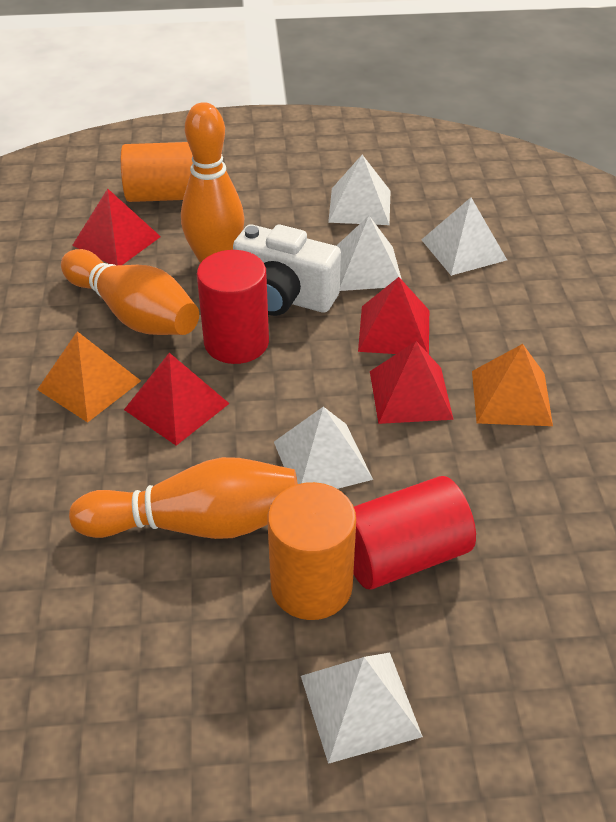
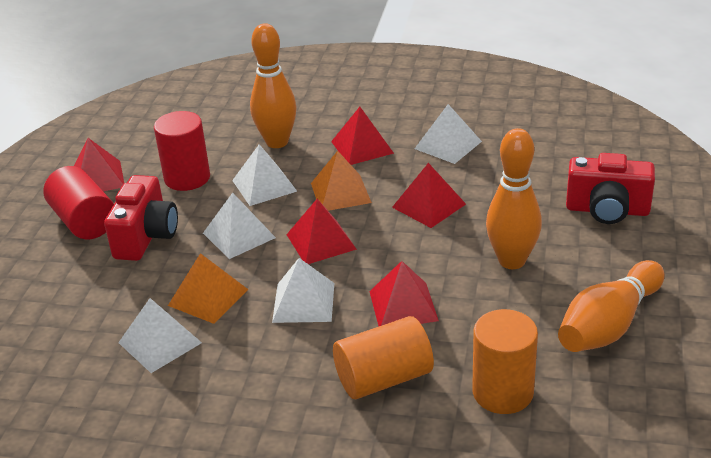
red camera: 0 -> 2
red pyramid: 4 -> 5
white camera: 1 -> 0

